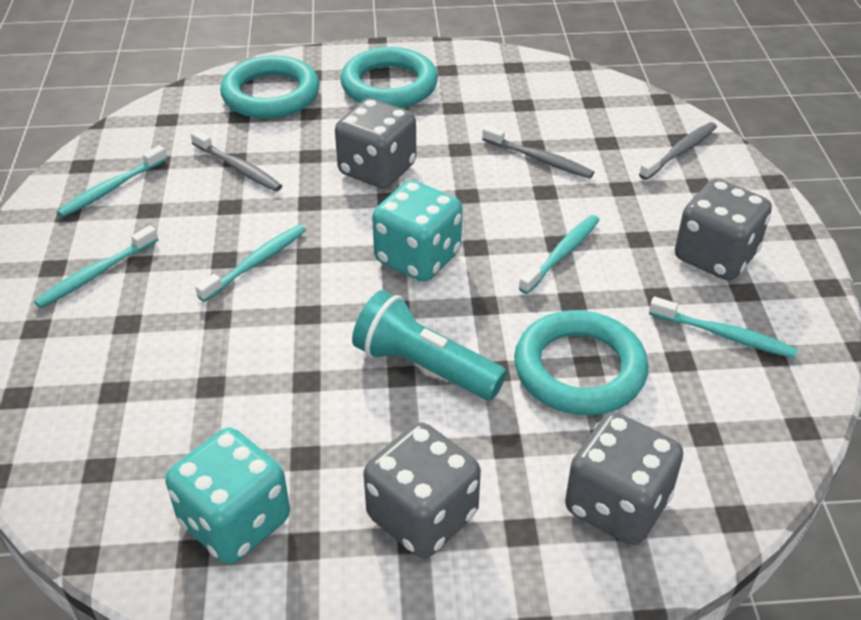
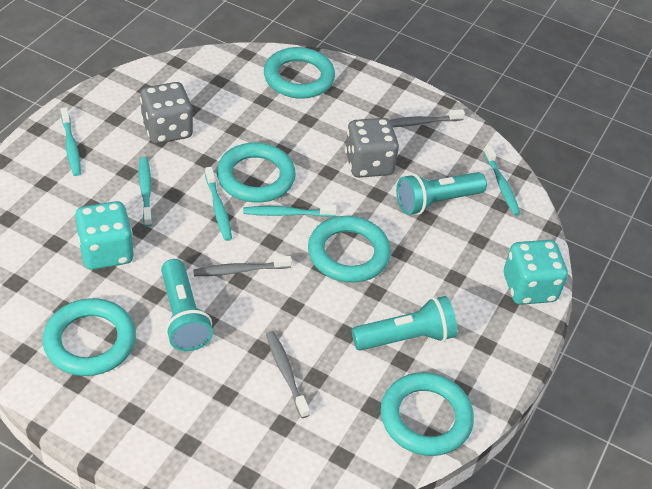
grey dice: 4 -> 2
turquoise flashlight: 1 -> 3
turquoise ring: 3 -> 5

